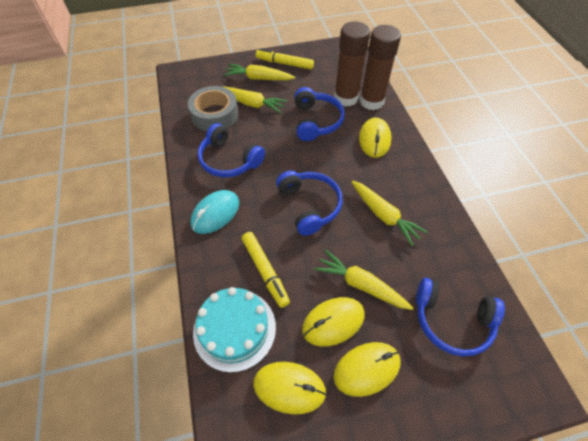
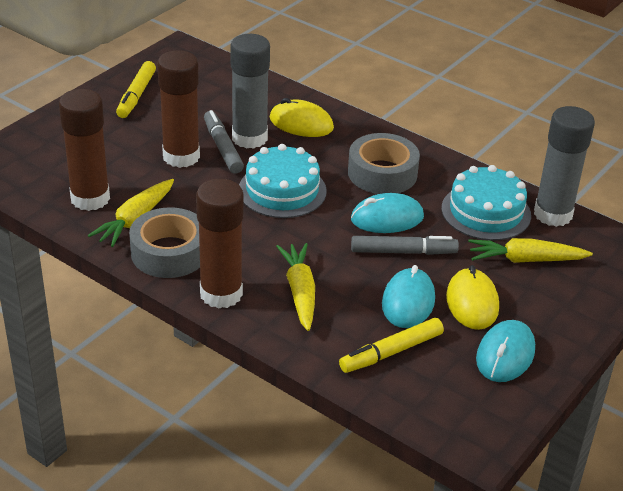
blue headphones: 4 -> 0
brown glue stick: 2 -> 3
grey glue stick: 0 -> 2
grey marker: 0 -> 2
grey tape: 1 -> 2
turquoise cake: 1 -> 2
turquoise mouse: 1 -> 3
yellow carrot: 4 -> 3
yellow mouse: 4 -> 2

